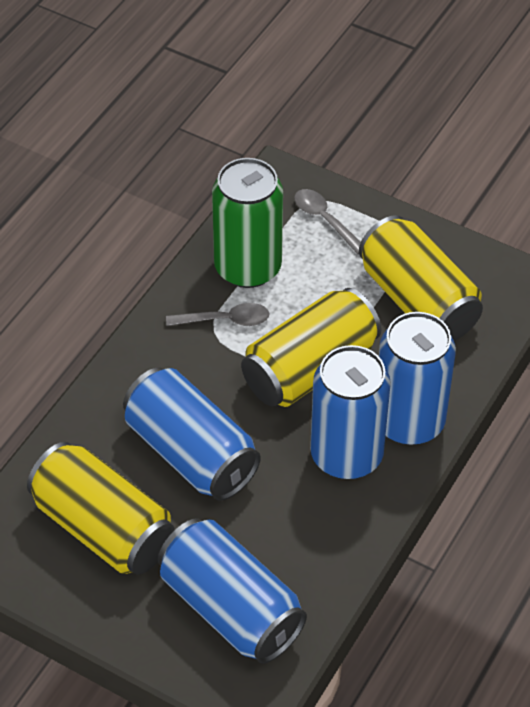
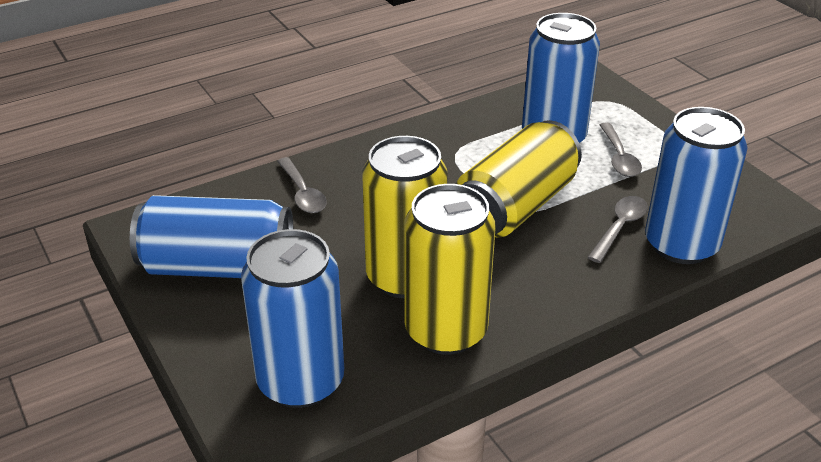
green can: 1 -> 0
grey spoon: 2 -> 3

